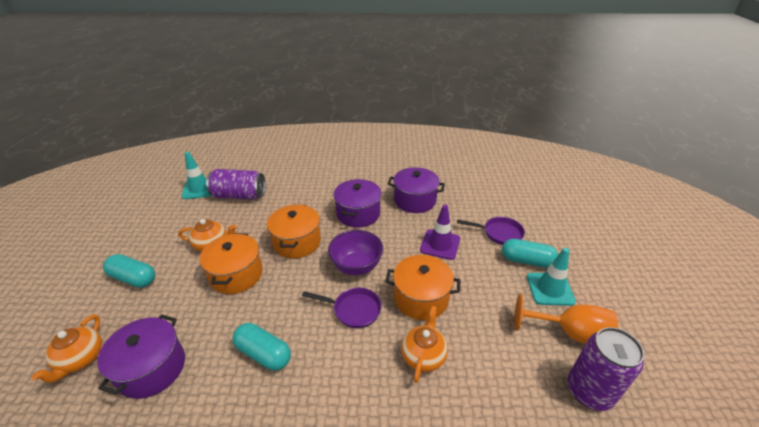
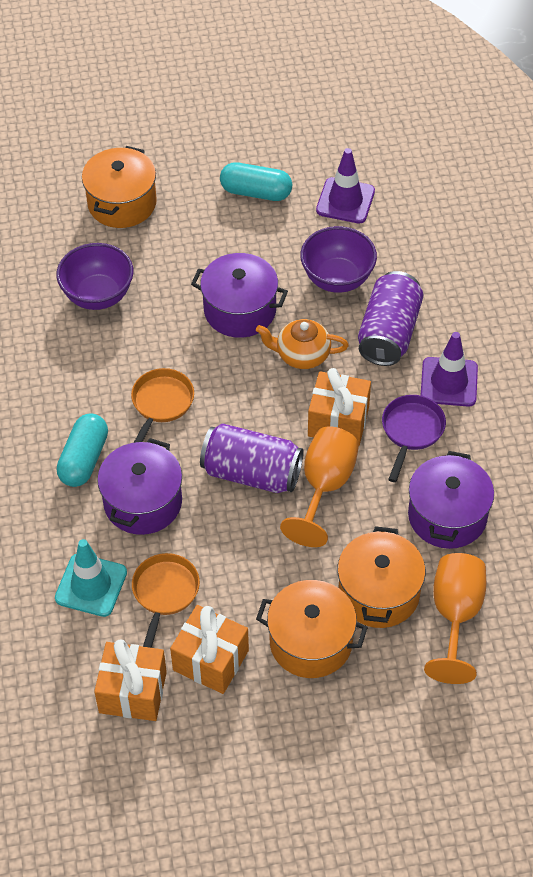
orange gift: 0 -> 3
orange goblet: 1 -> 2
orange pan: 0 -> 2
orange teapot: 3 -> 1
purple bowl: 1 -> 2
purple pan: 2 -> 1
purple traffic cone: 1 -> 2
turquoise capsule: 3 -> 2
turquoise traffic cone: 2 -> 1

